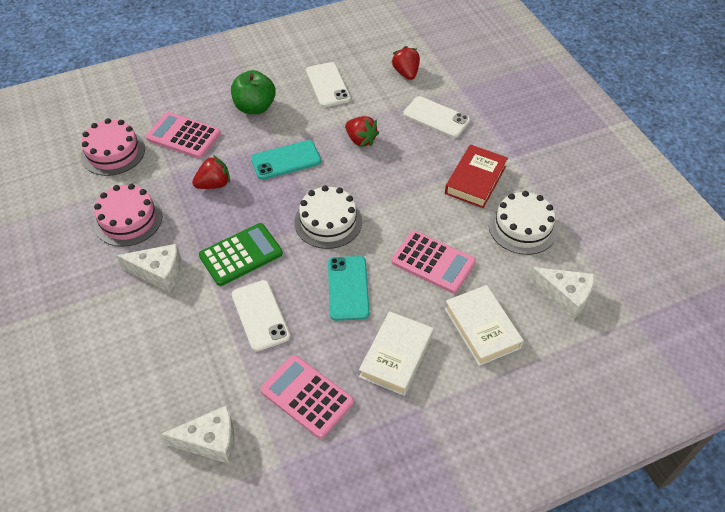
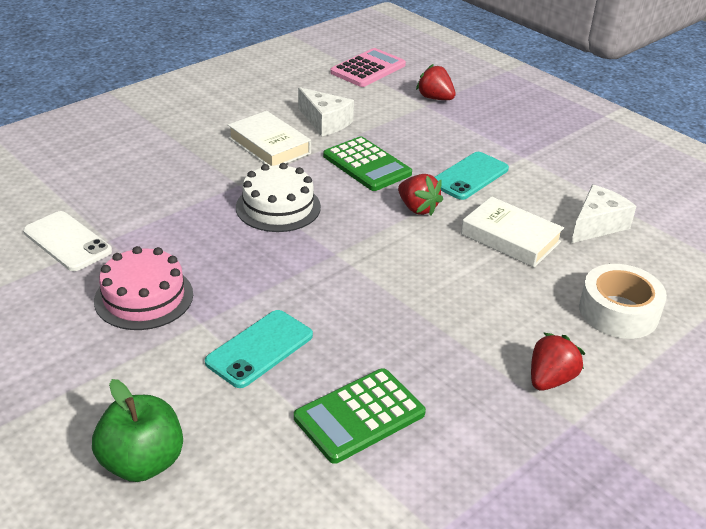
green calculator: 1 -> 2
pink cake: 2 -> 1
pink calculator: 3 -> 1
red book: 1 -> 0
white cake: 2 -> 1
white cheese: 3 -> 2
white phone: 3 -> 1
white tape: 0 -> 1

